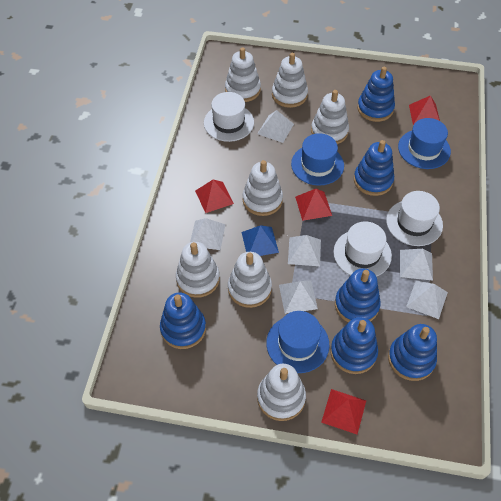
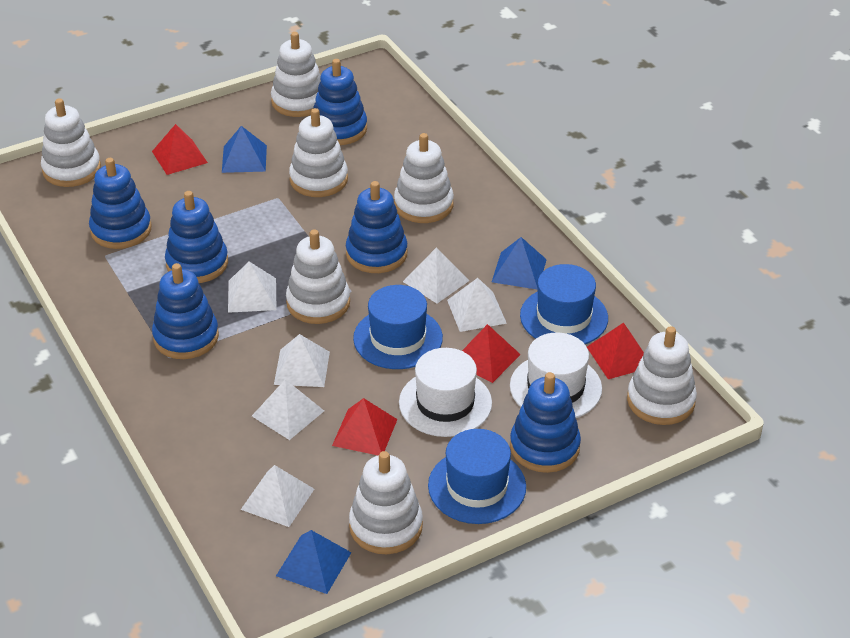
blue pyramid: 1 -> 3
white hat: 3 -> 2

